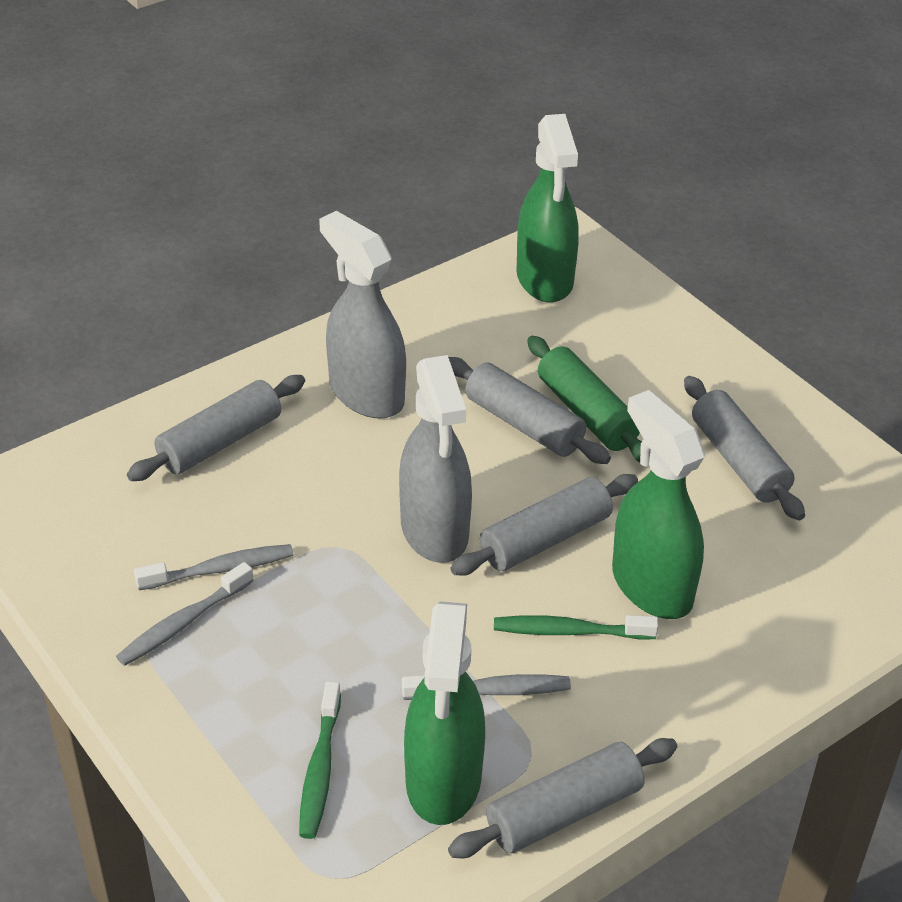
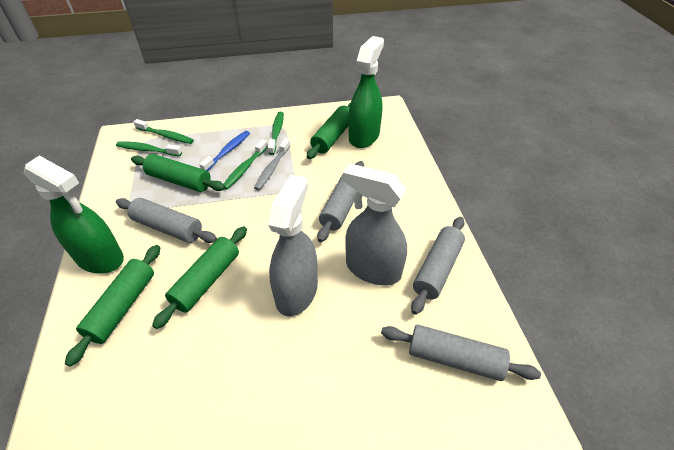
blue toothbrush: 0 -> 1
green rolling pin: 1 -> 4
green spray bottle: 3 -> 2
green toothbrush: 2 -> 4
grey rolling pin: 5 -> 4
grey toothbrush: 3 -> 1

